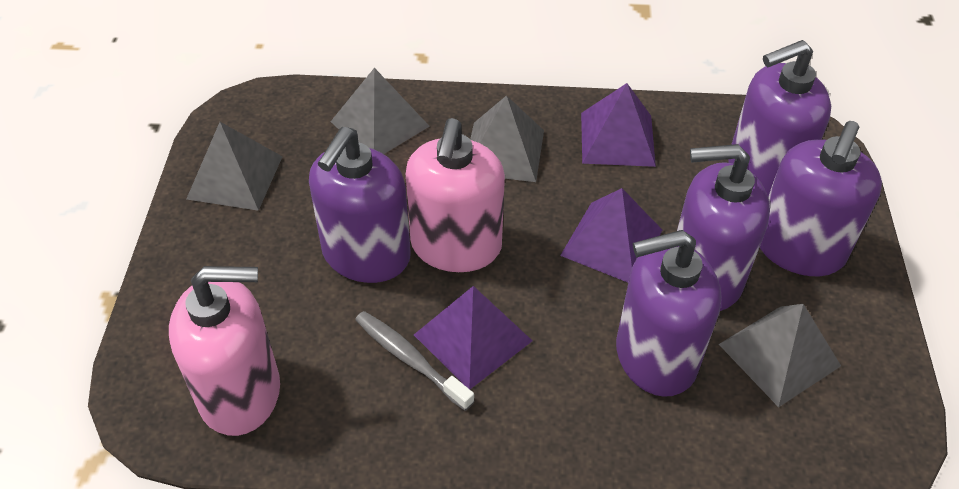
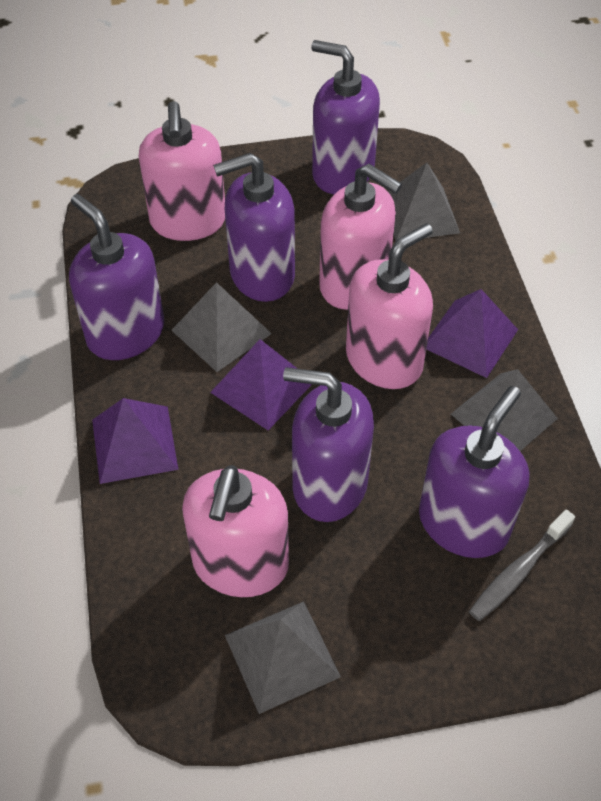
pink soap dispenser: 2 -> 4

